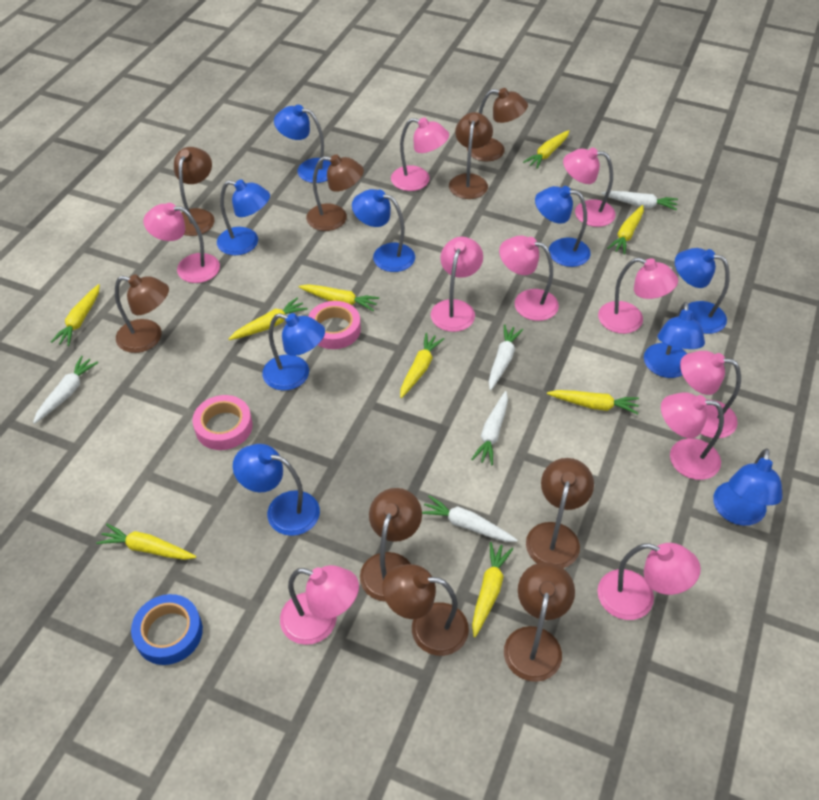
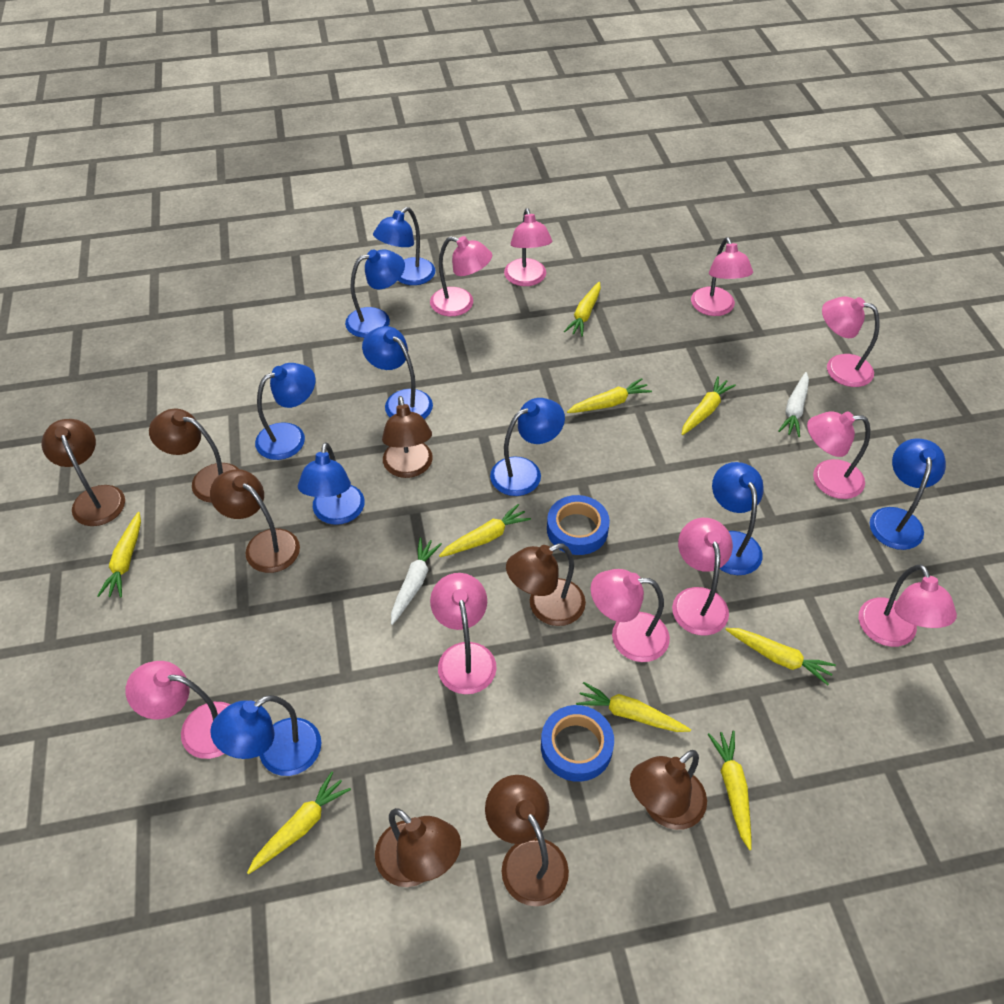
blue tape: 1 -> 2
brown lamp: 9 -> 8
pink tape: 2 -> 0
white carrot: 5 -> 2

